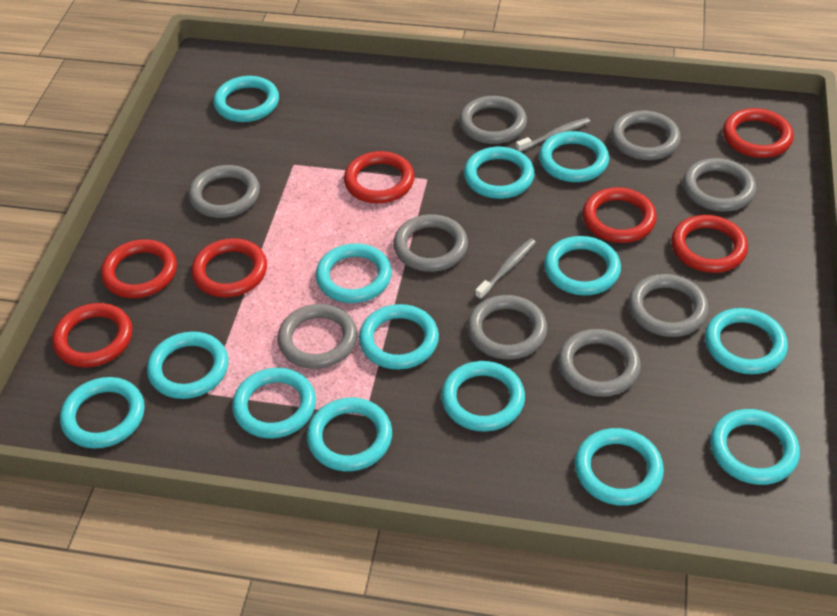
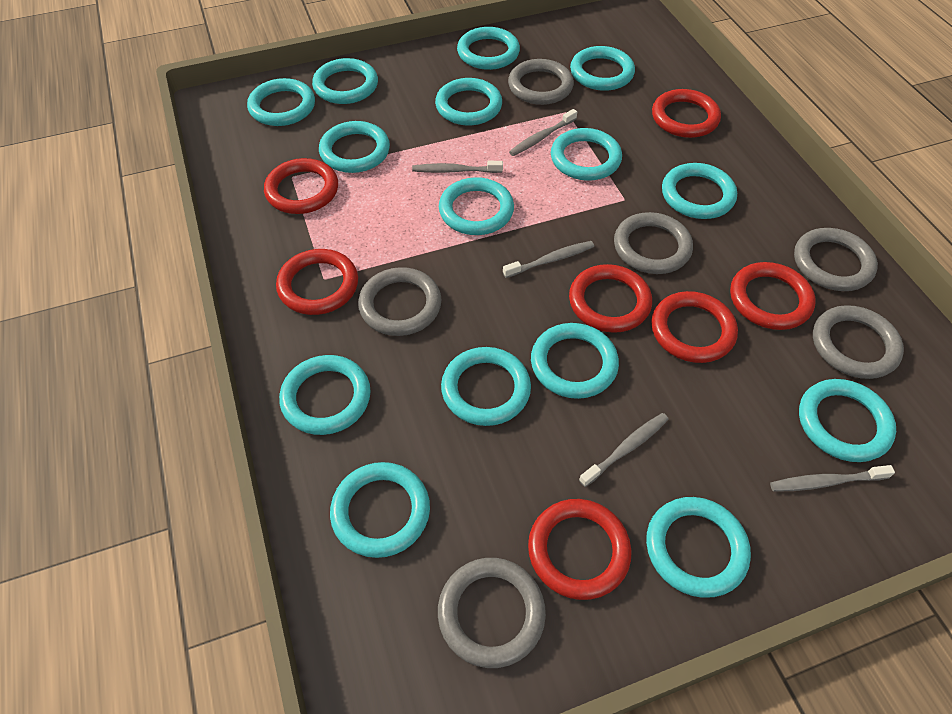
grey ring: 9 -> 6
grey toothbrush: 2 -> 5
turquoise ring: 14 -> 15

